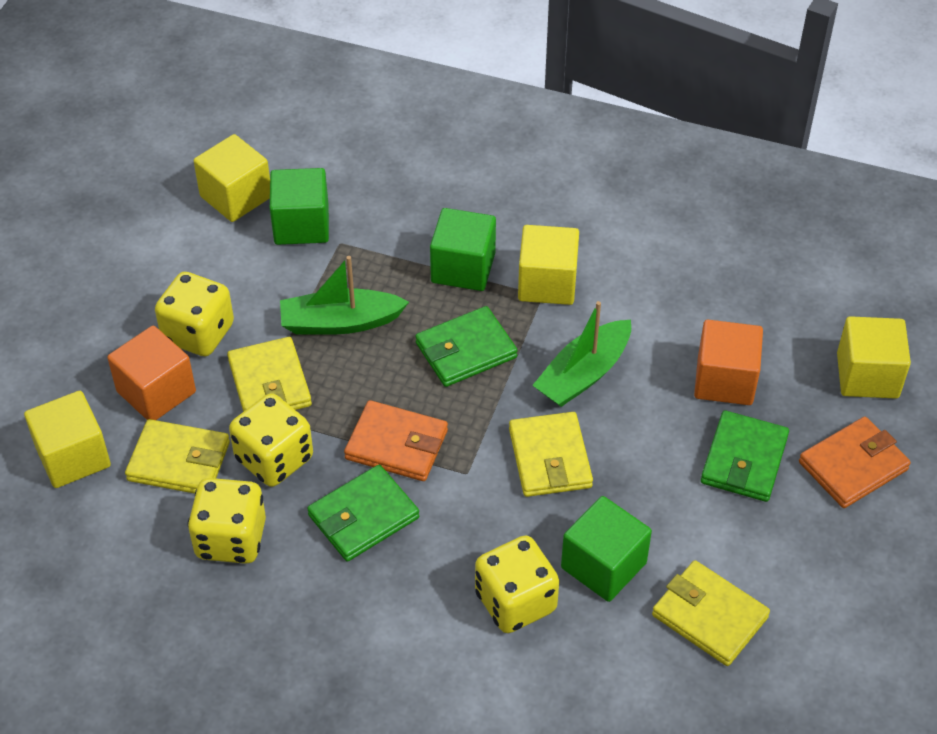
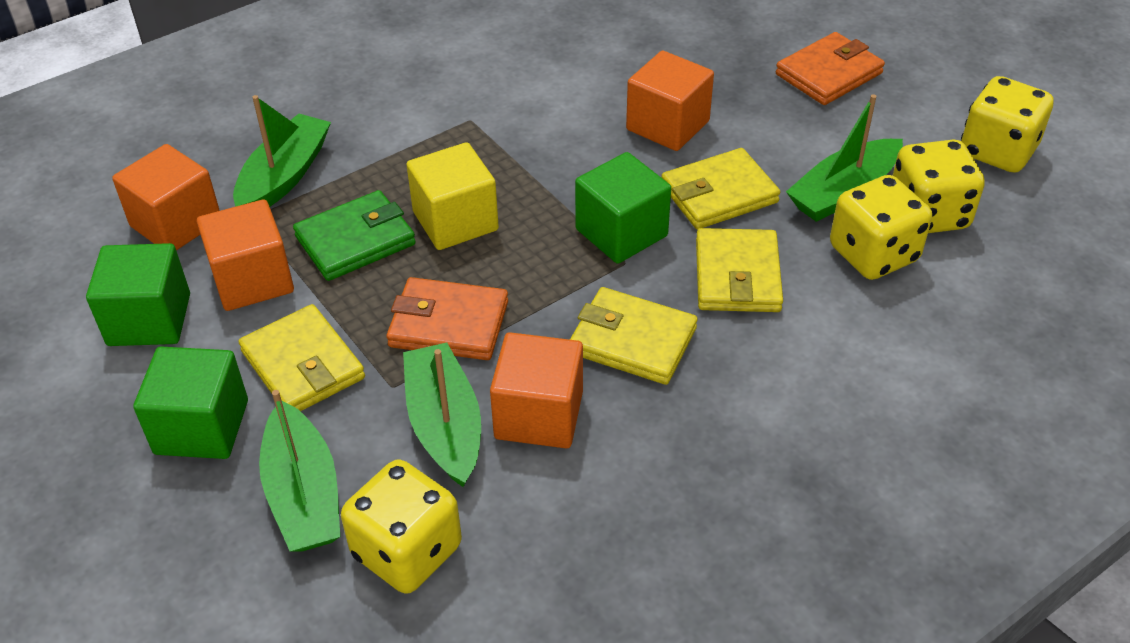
green boat: 2 -> 4
green wallet: 3 -> 1
orange cube: 2 -> 4
yellow cube: 4 -> 1

